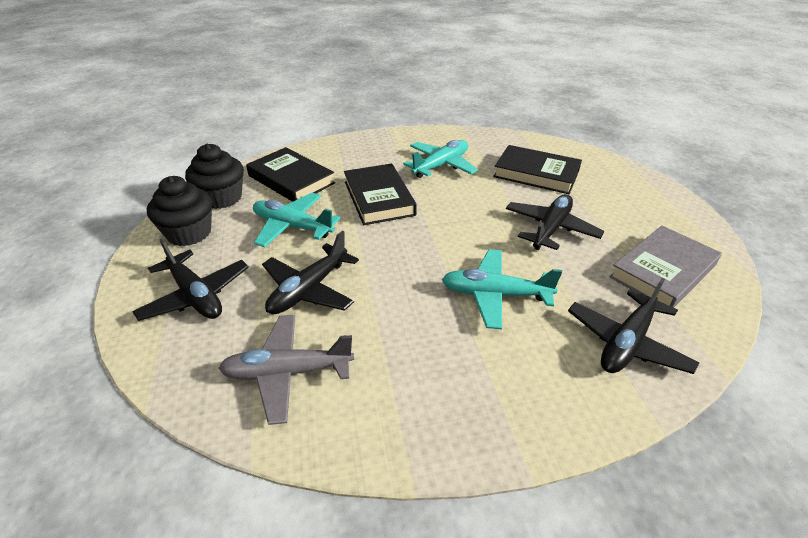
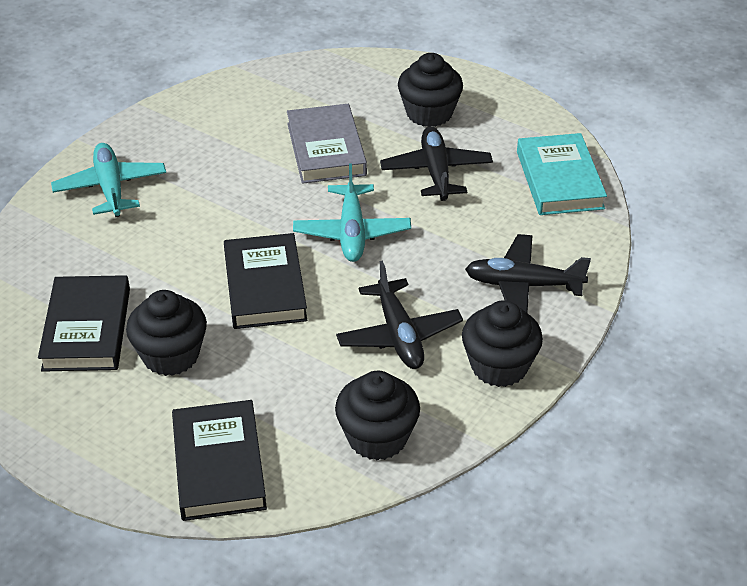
black cupcake: 2 -> 4
black plane: 4 -> 3
grey plane: 1 -> 0
turquoise book: 0 -> 1
turquoise plane: 3 -> 2

